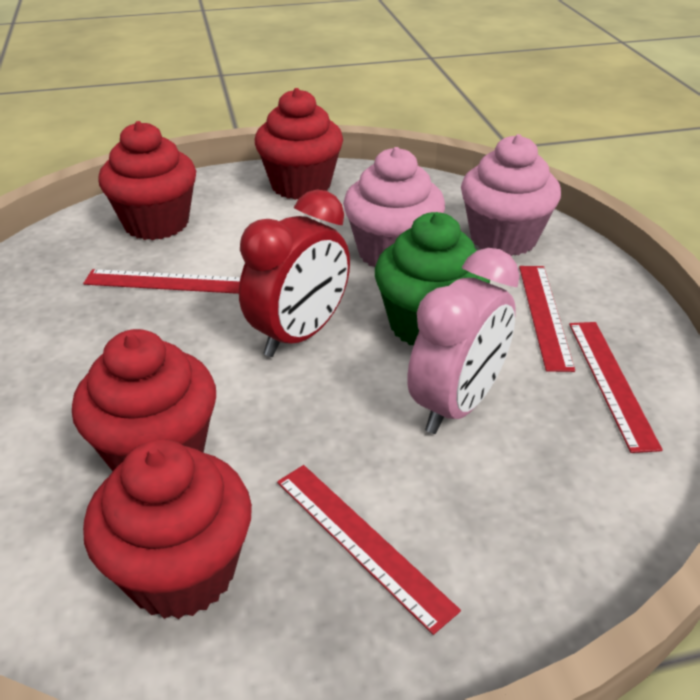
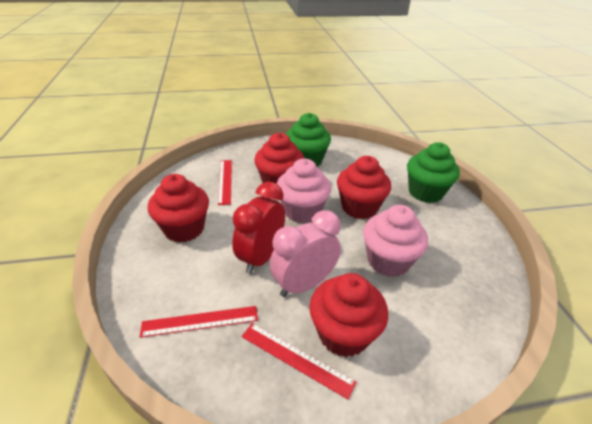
green cupcake: 1 -> 2
red ruler: 4 -> 3

